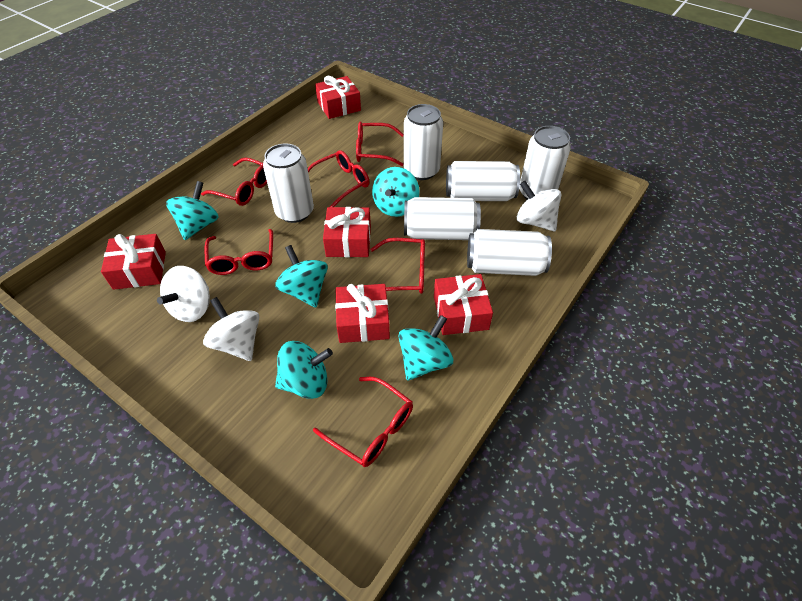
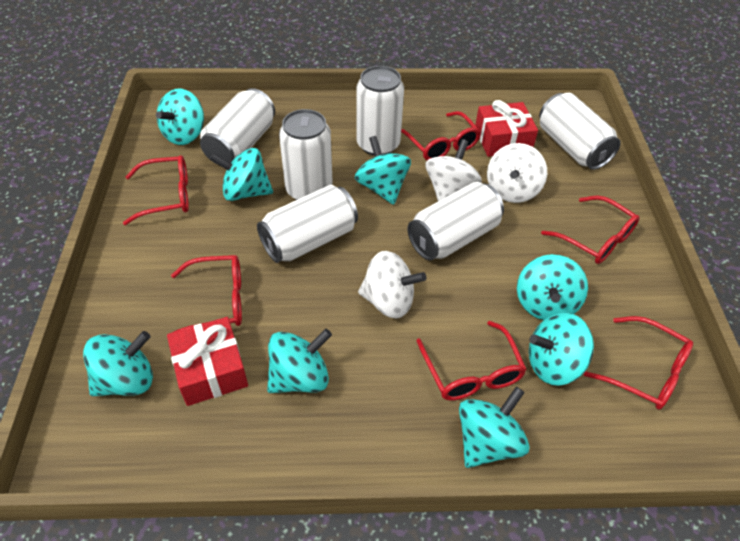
red gift: 5 -> 2
turquoise spinning top: 5 -> 8

